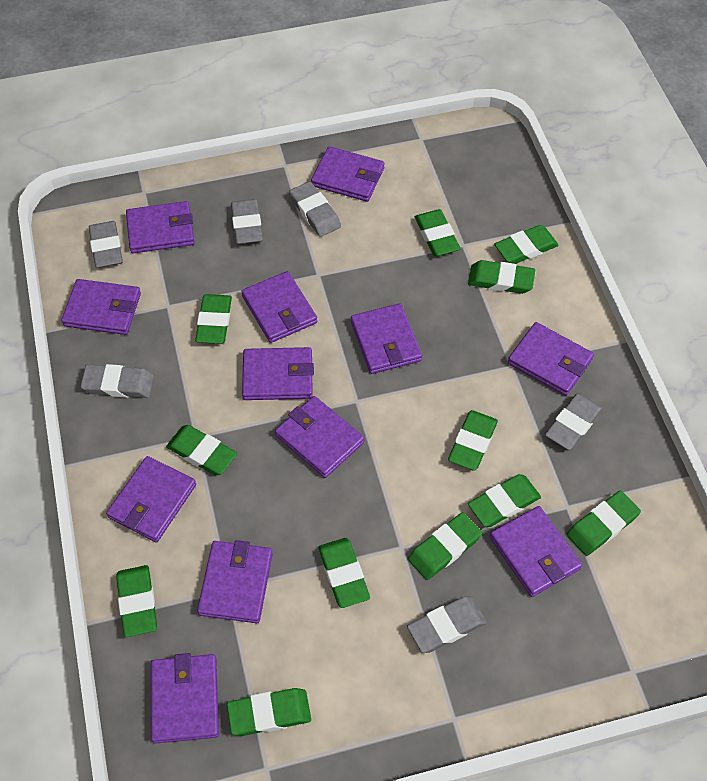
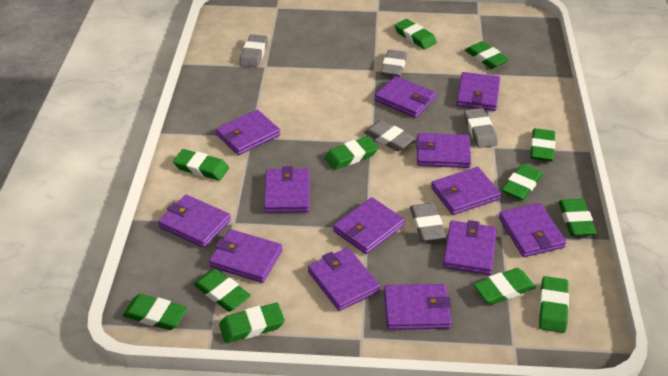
grey eraser: 6 -> 5
purple wallet: 12 -> 13

